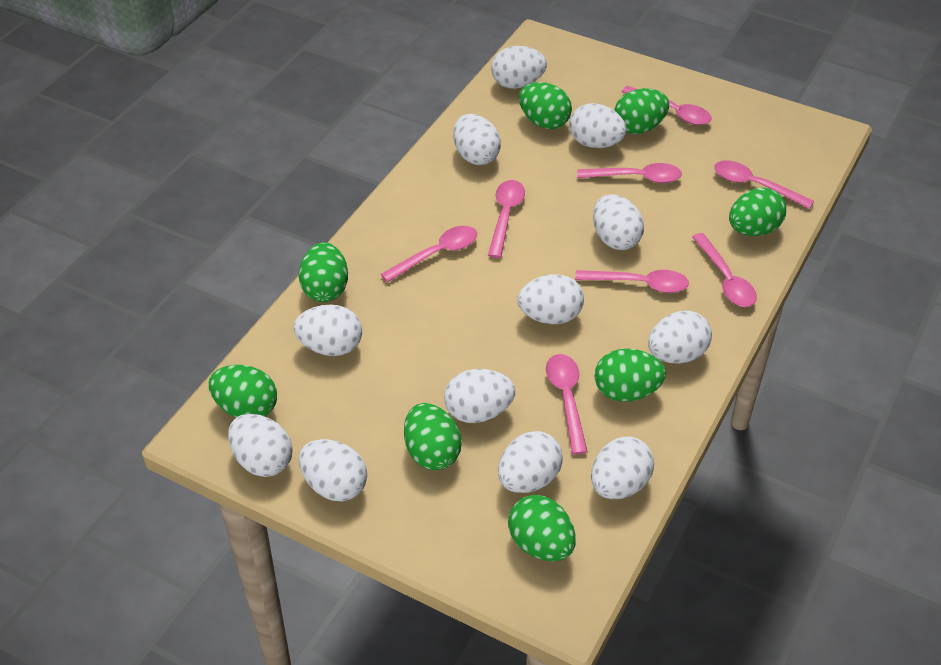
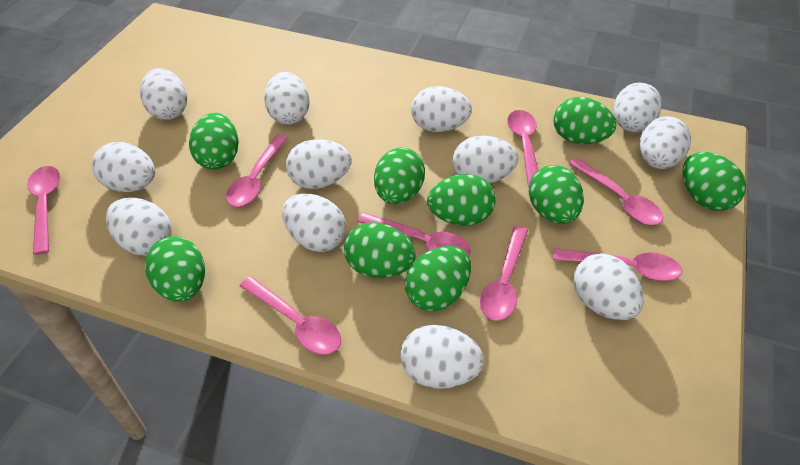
green egg: 8 -> 9

